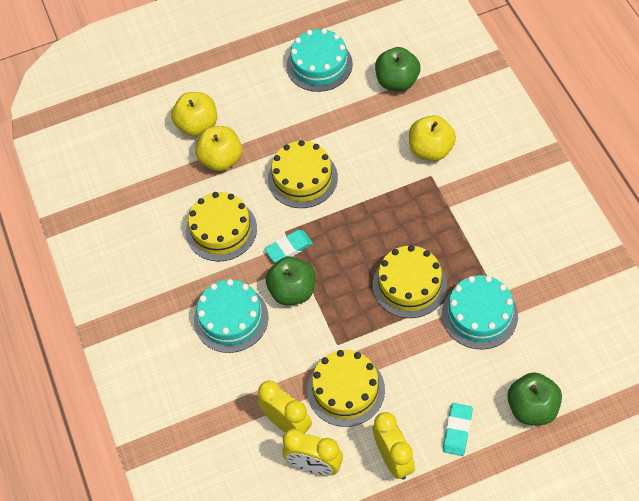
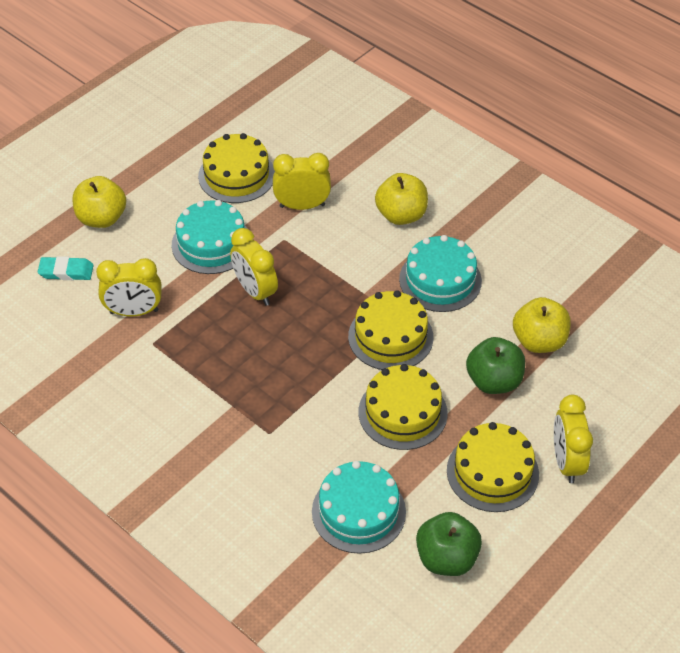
green apple: 3 -> 2
turquoise eraser: 2 -> 1
yellow clock: 3 -> 4

